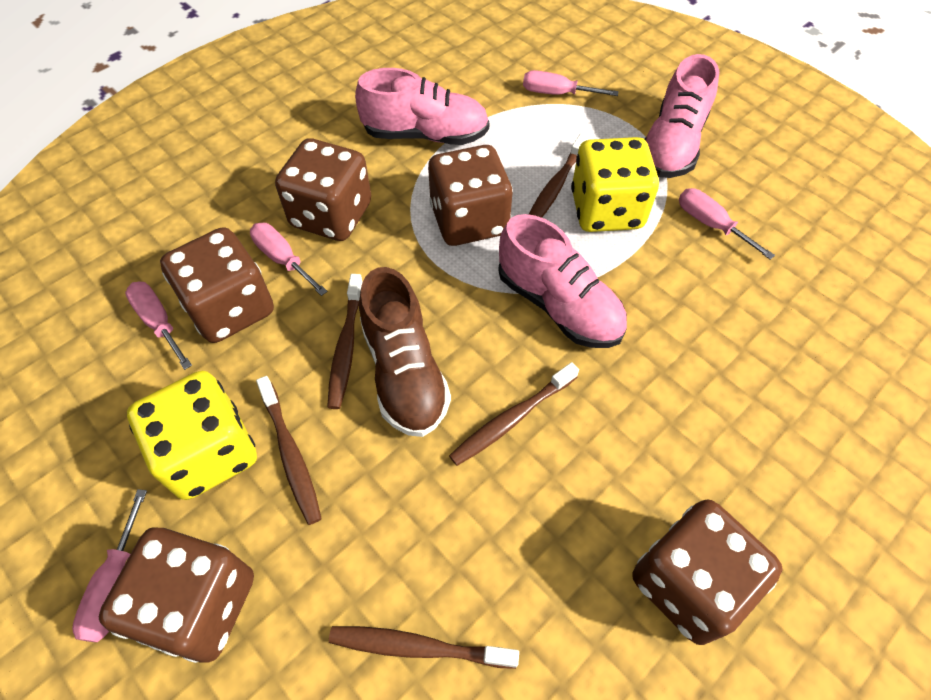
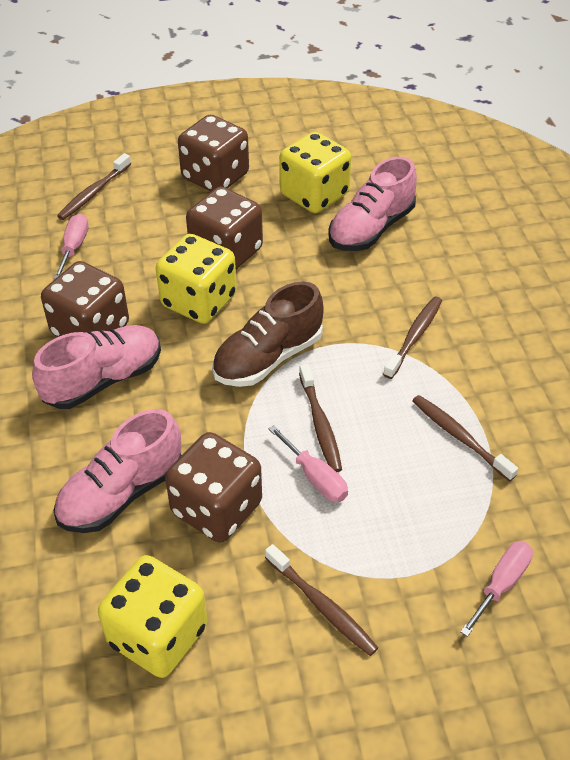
brown dice: 5 -> 4
pink screwdriver: 5 -> 3
yellow dice: 2 -> 3

